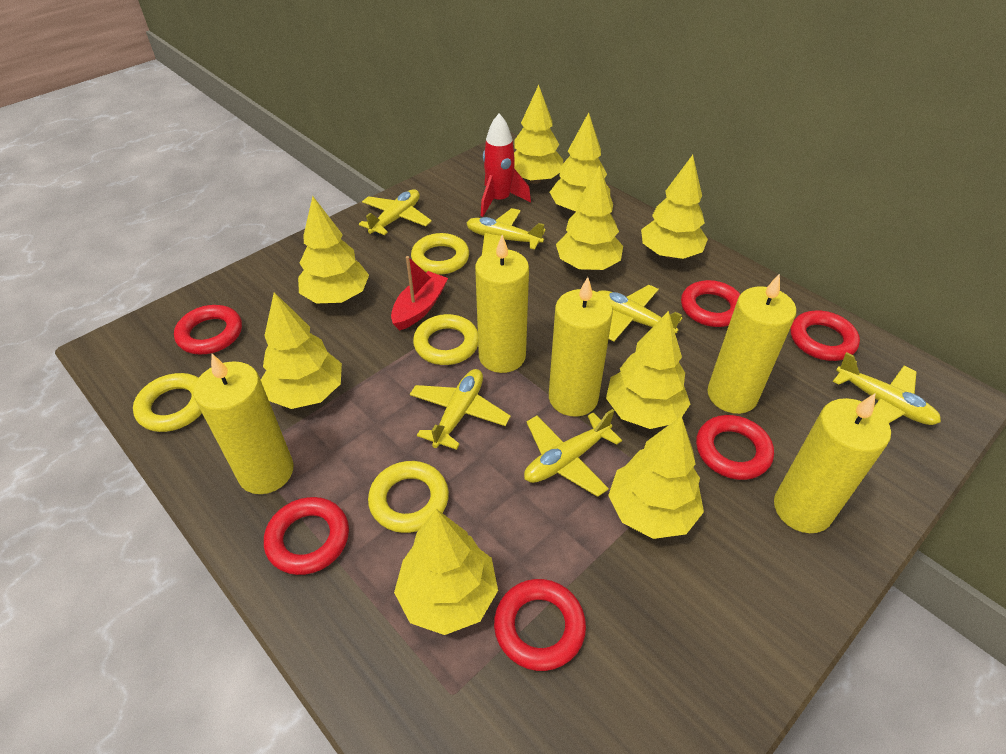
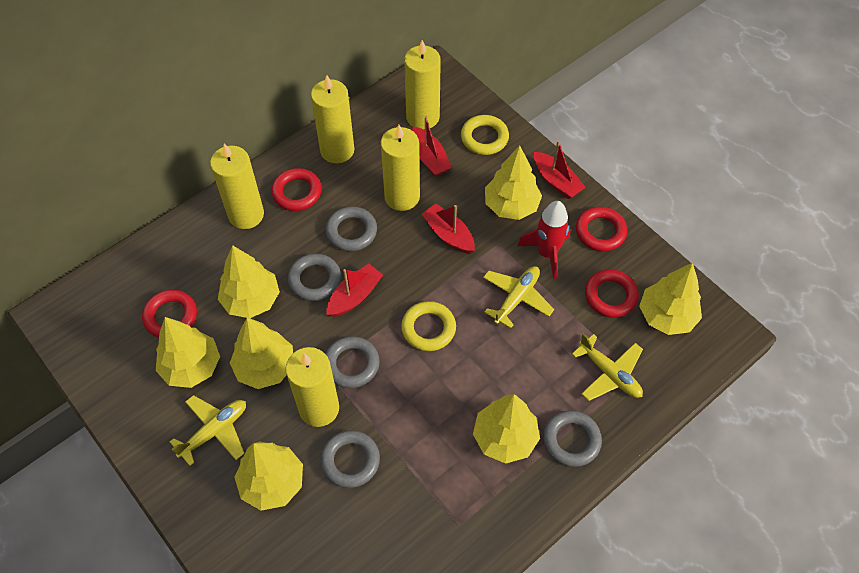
grey ring: 0 -> 5
red boat: 1 -> 4
red ring: 6 -> 4
yellow plane: 6 -> 3
yellow ring: 4 -> 2
yellow tree: 9 -> 7

